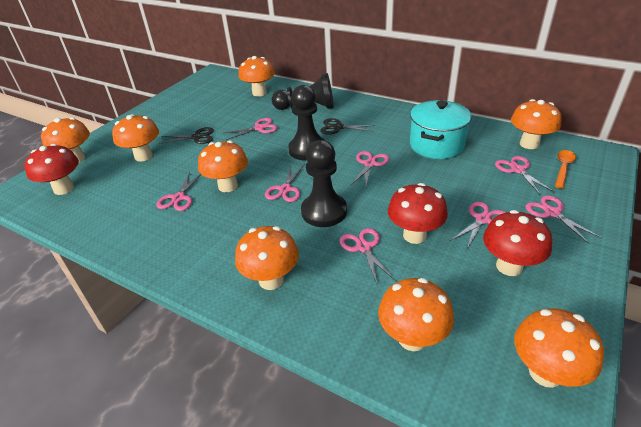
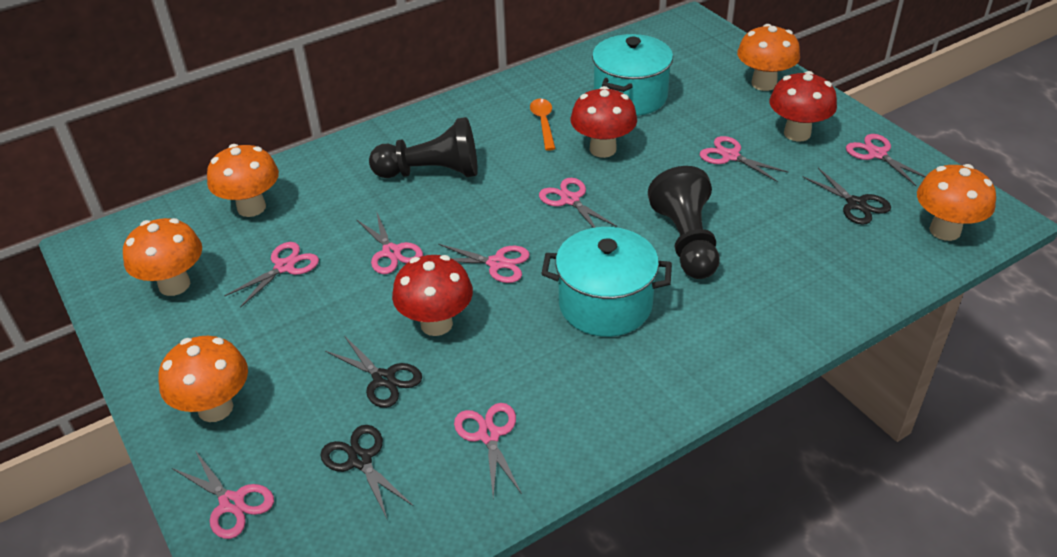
black pawn: 3 -> 2
black scissors: 2 -> 3
orange mushroom: 8 -> 5
turquoise pot: 1 -> 2

